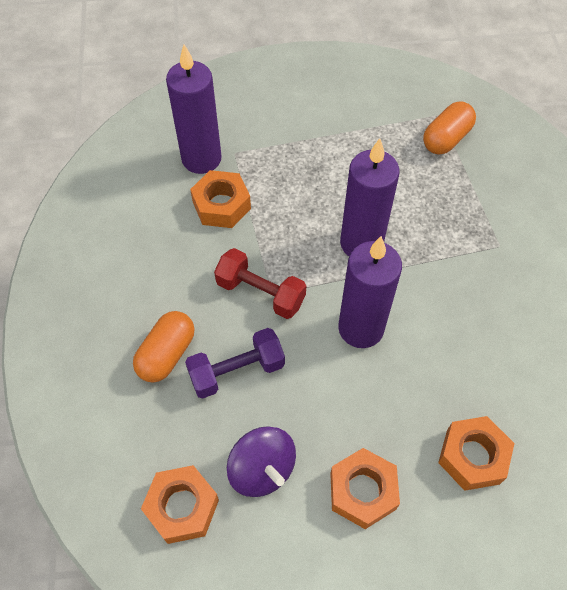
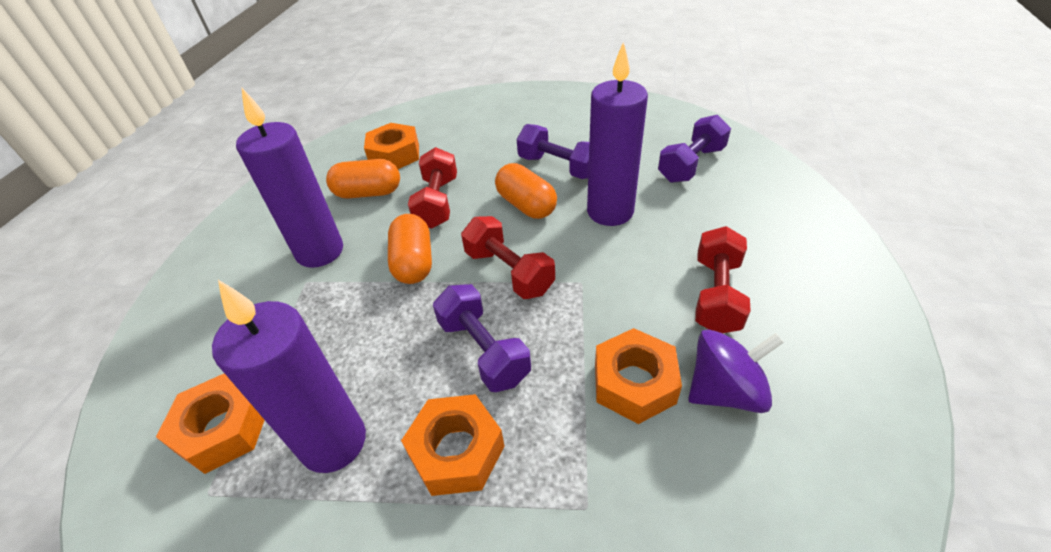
orange capsule: 2 -> 3
purple dumbbell: 1 -> 3
red dumbbell: 1 -> 3

